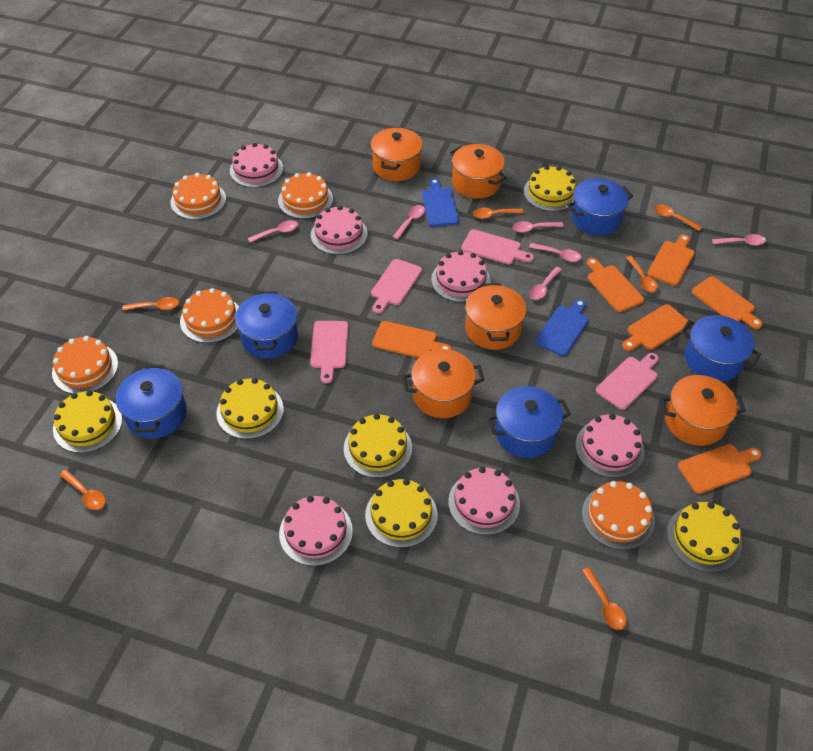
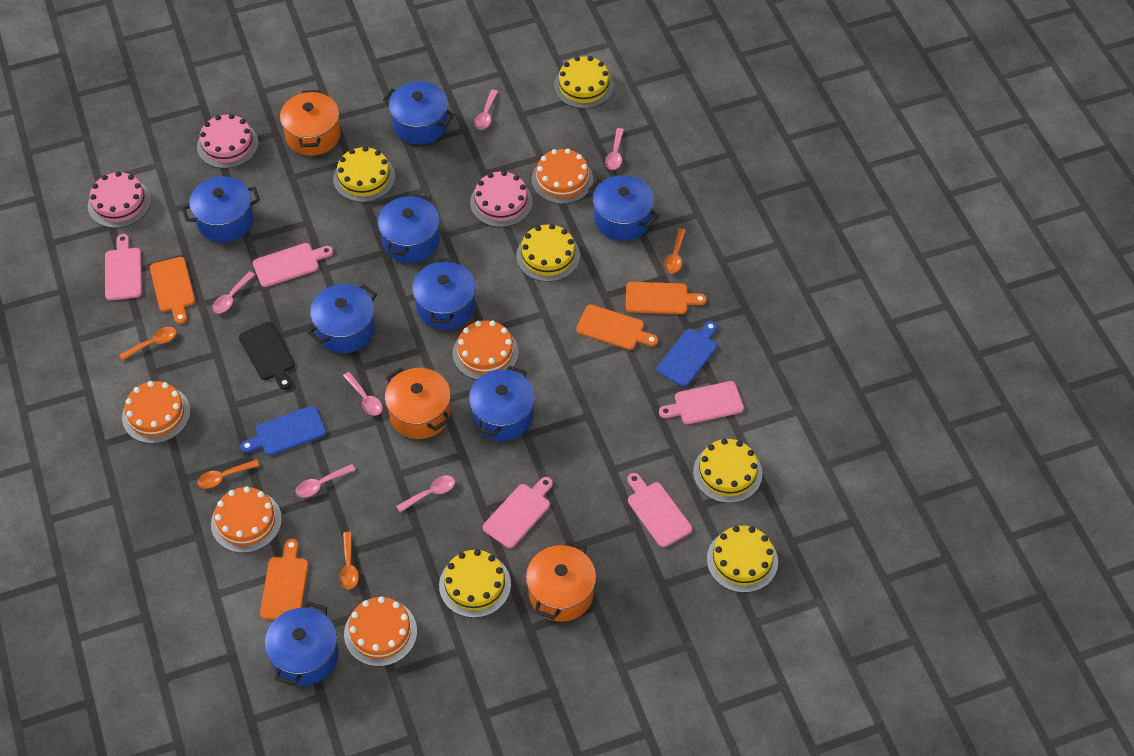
black cutting board: 0 -> 1
blue pot: 5 -> 8
orange cutting board: 6 -> 4
orange pot: 5 -> 3
orange spoon: 6 -> 4
pink cake: 6 -> 3
pink cutting board: 4 -> 5

